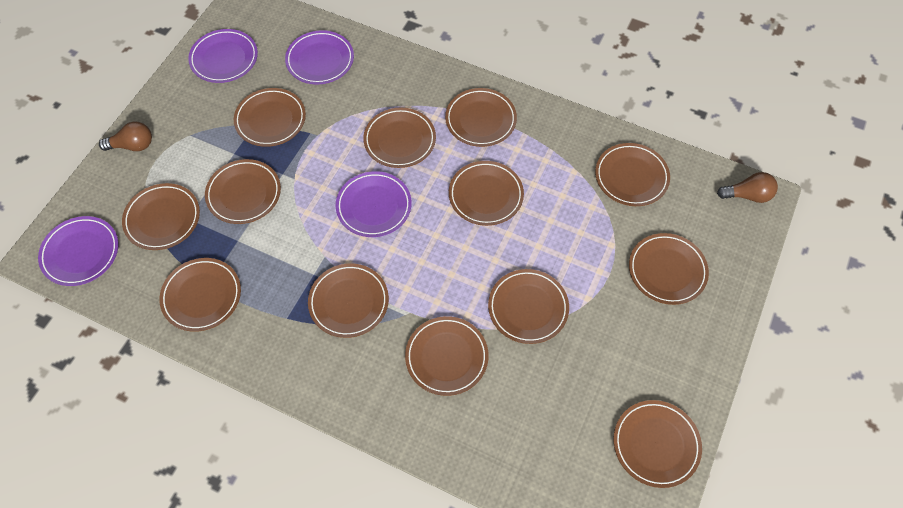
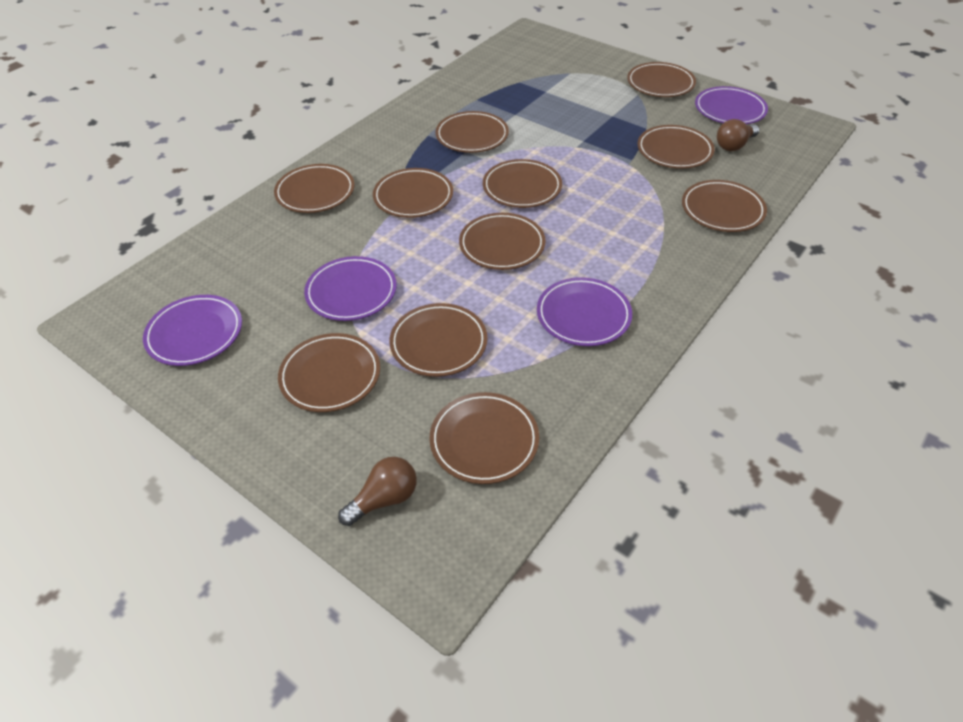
brown plate: 13 -> 11

